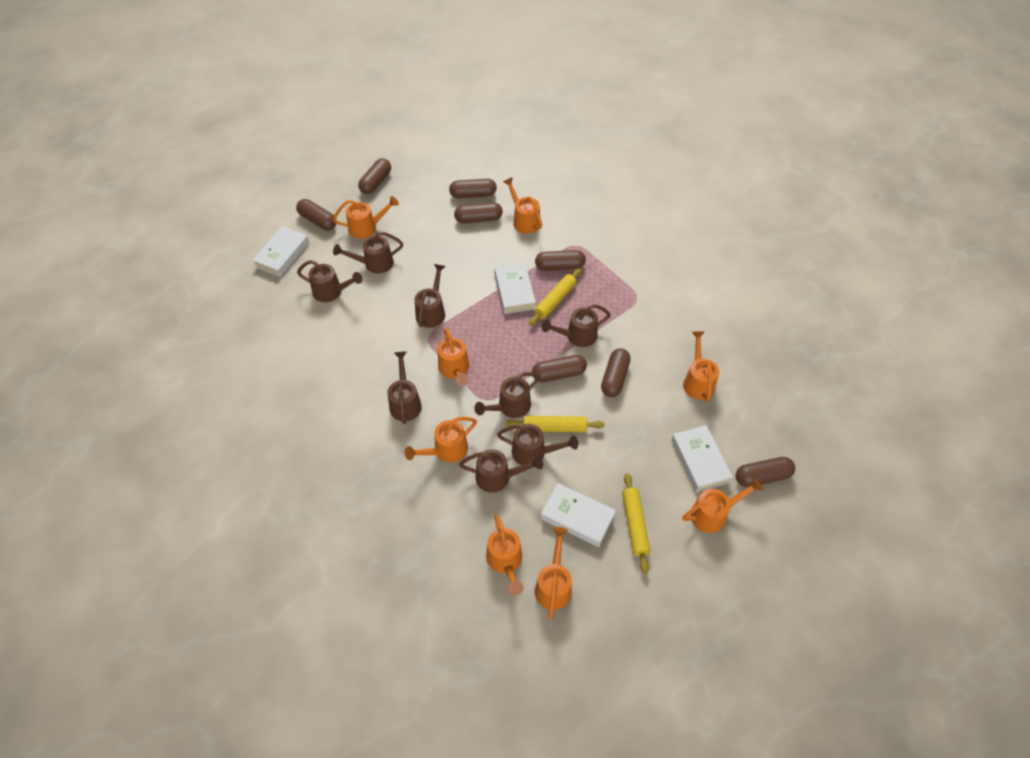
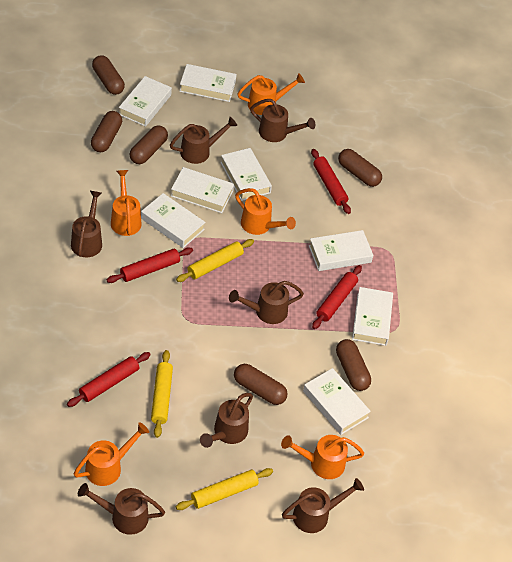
brown capsule: 8 -> 6
brown watering can: 8 -> 7
orange watering can: 8 -> 5
red rolling pin: 0 -> 4
white book: 4 -> 8

